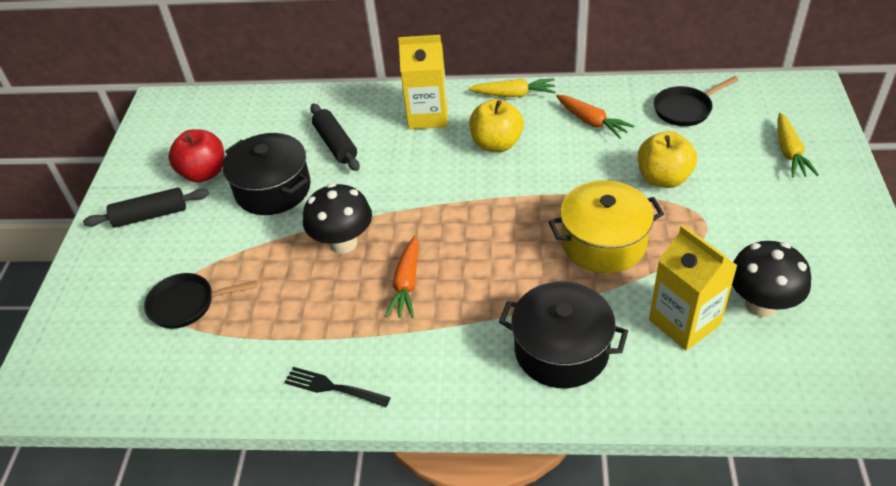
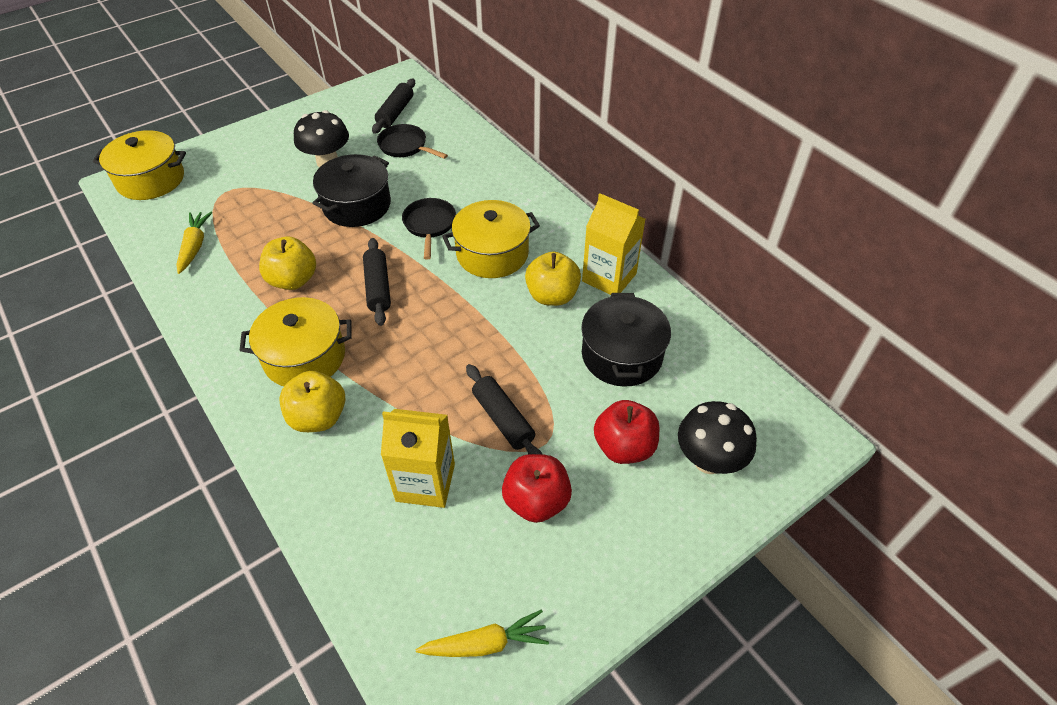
black fork: 1 -> 0
black rolling pin: 2 -> 3
orange carrot: 2 -> 0
red apple: 1 -> 2
yellow apple: 2 -> 3
yellow pot: 1 -> 3

